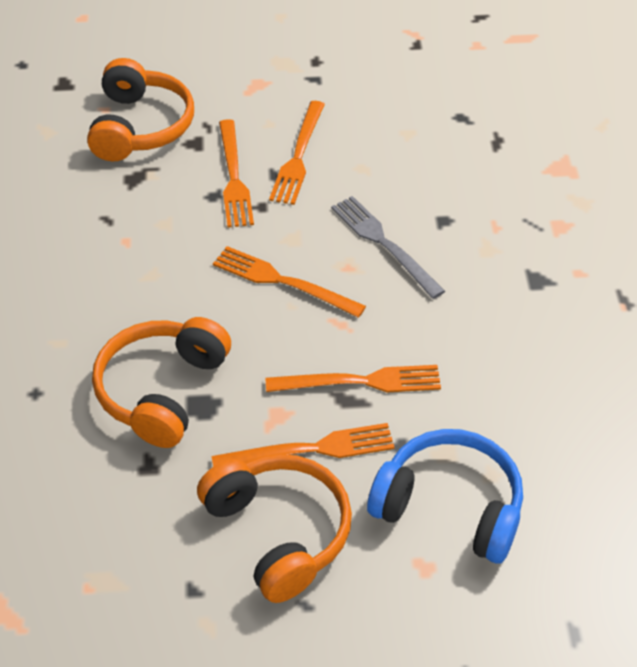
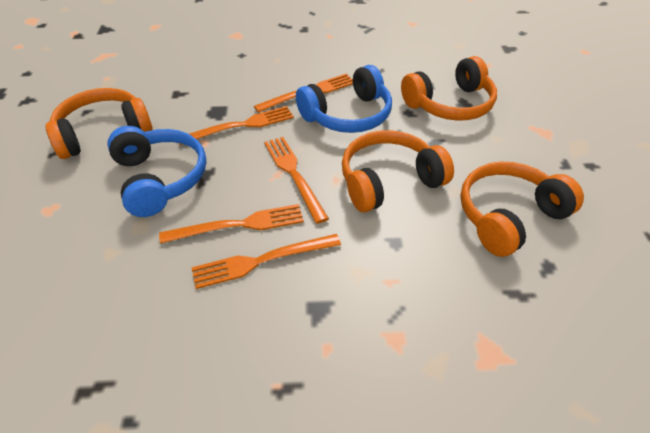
blue headphones: 1 -> 2
grey fork: 1 -> 0
orange headphones: 3 -> 4

